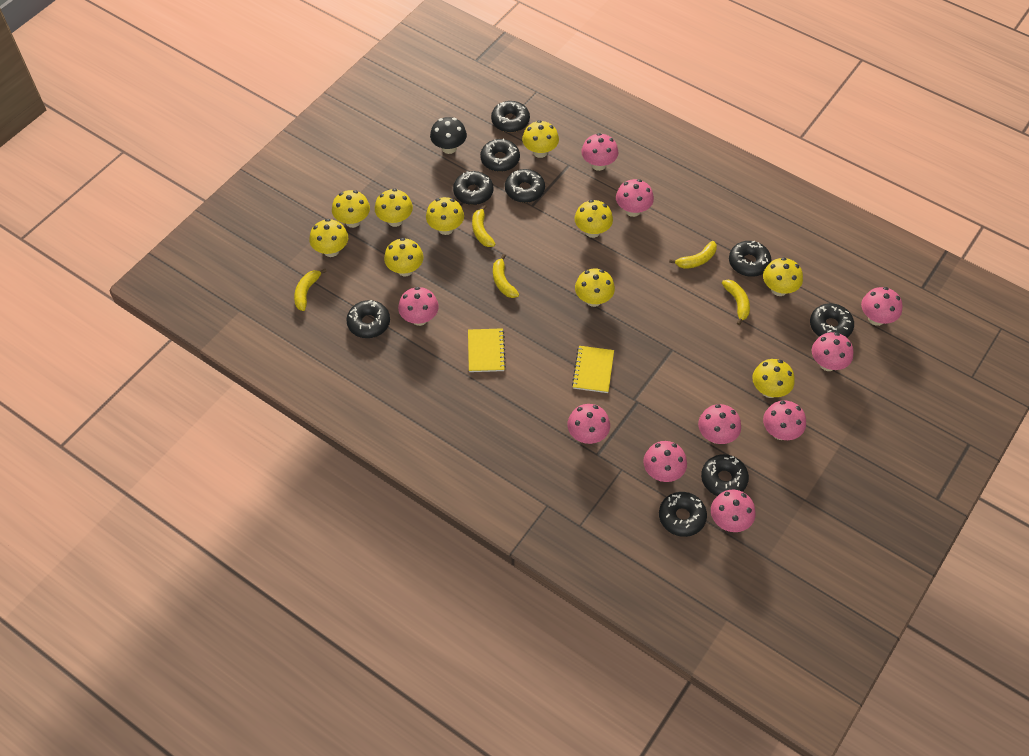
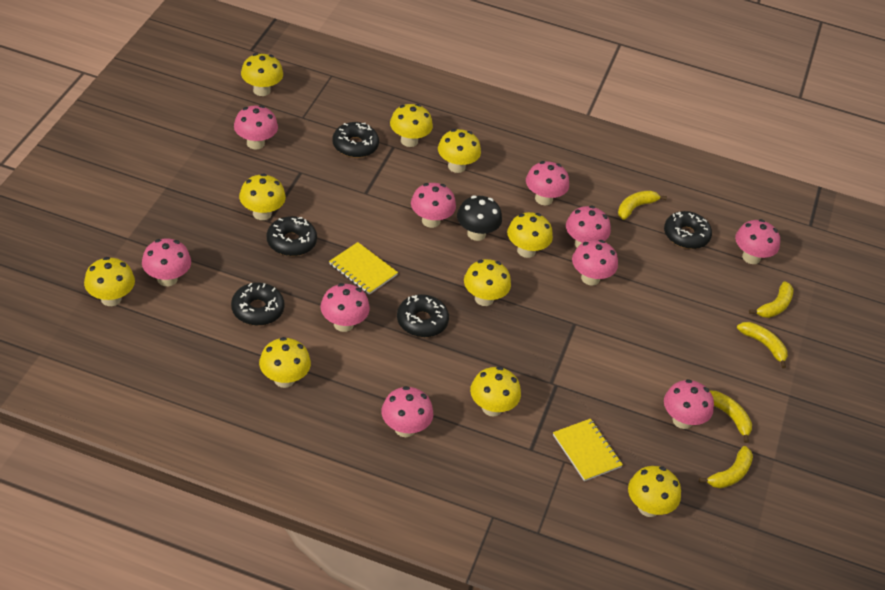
black donut: 9 -> 5

